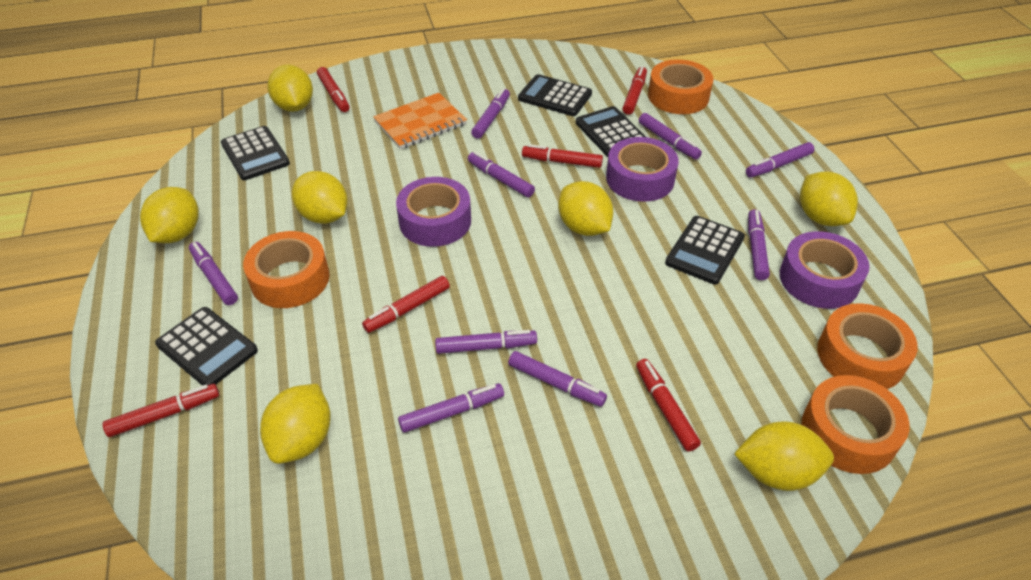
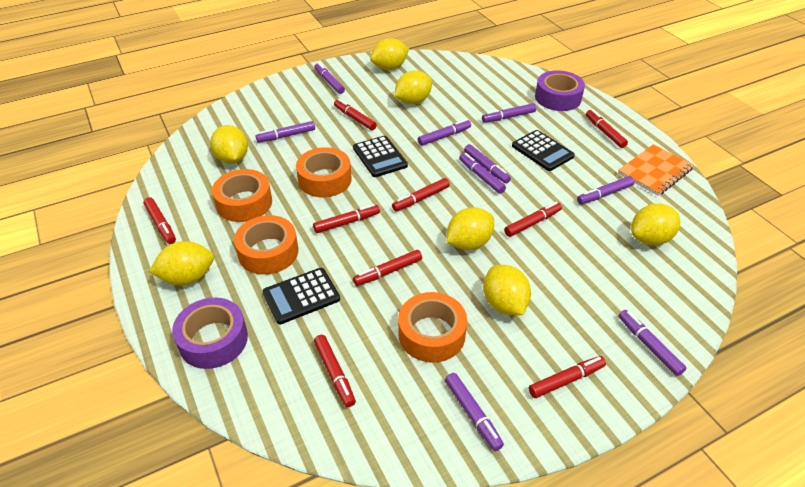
black calculator: 5 -> 3
purple tape: 3 -> 2
red marker: 6 -> 9

